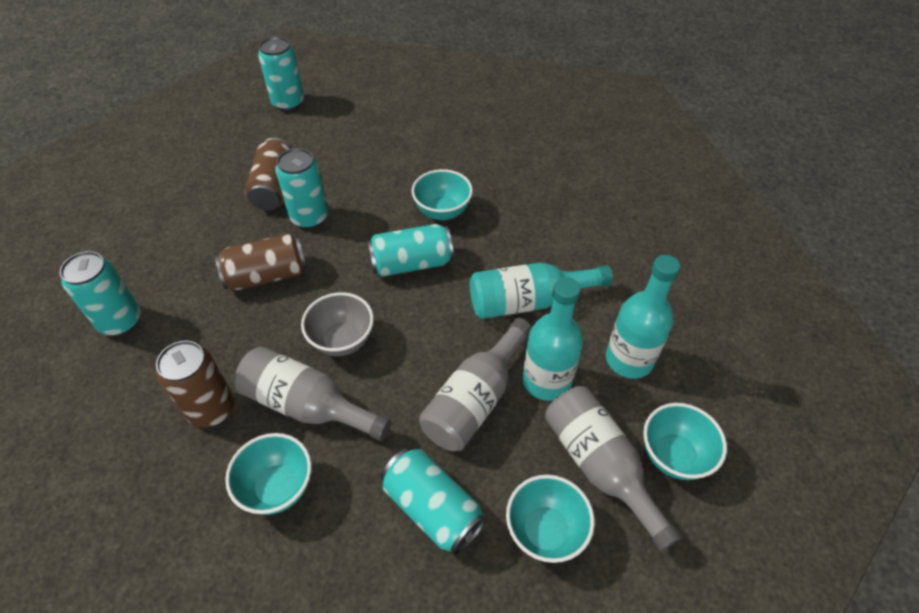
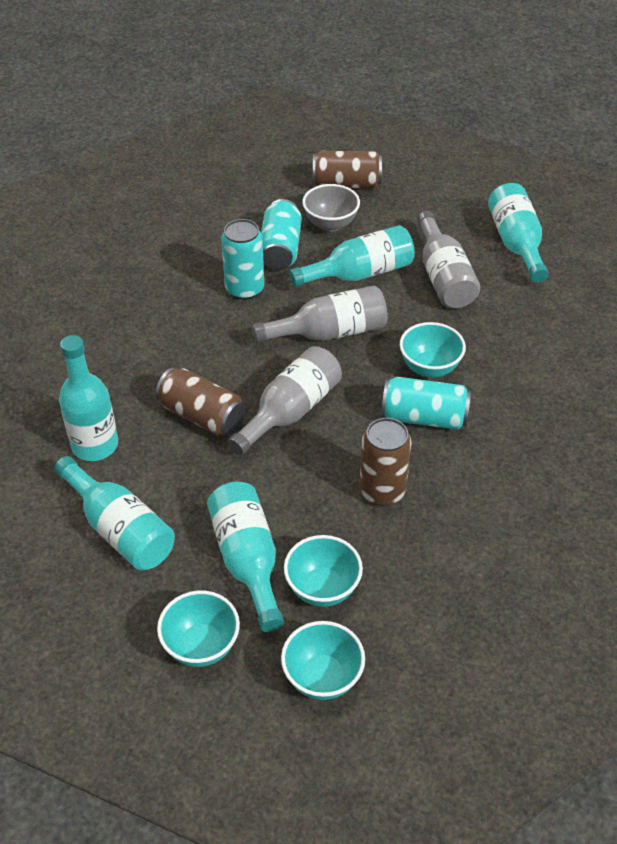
turquoise bottle: 3 -> 5
turquoise can: 5 -> 3

